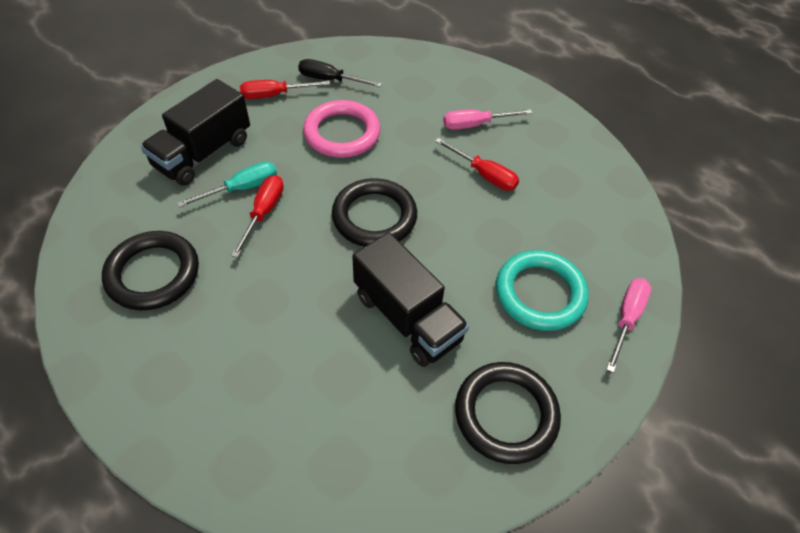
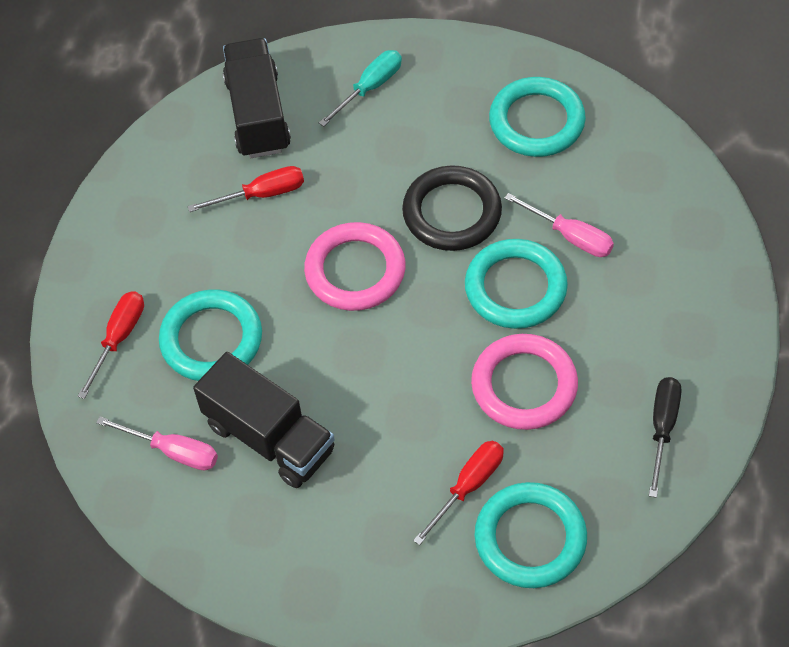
black ring: 3 -> 1
pink ring: 1 -> 2
turquoise ring: 1 -> 4

